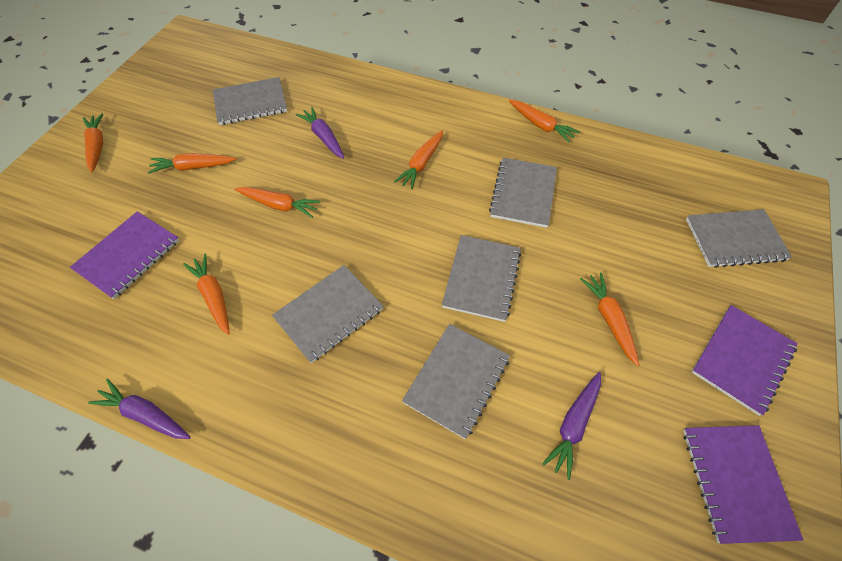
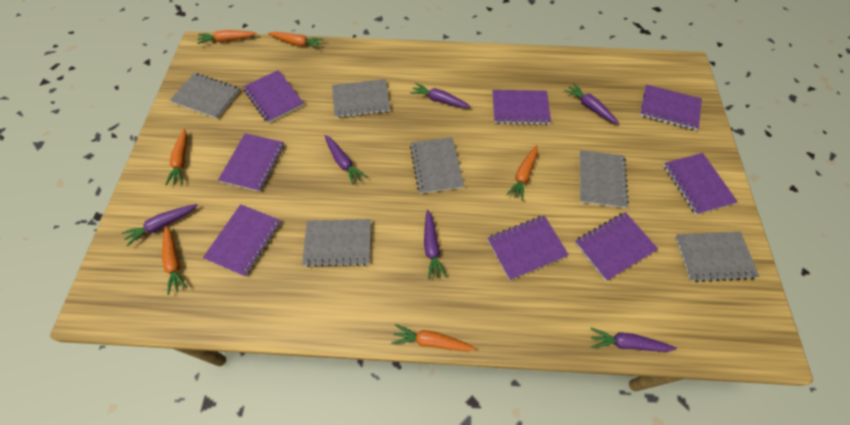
orange carrot: 7 -> 6
purple carrot: 3 -> 6
purple notebook: 3 -> 8

